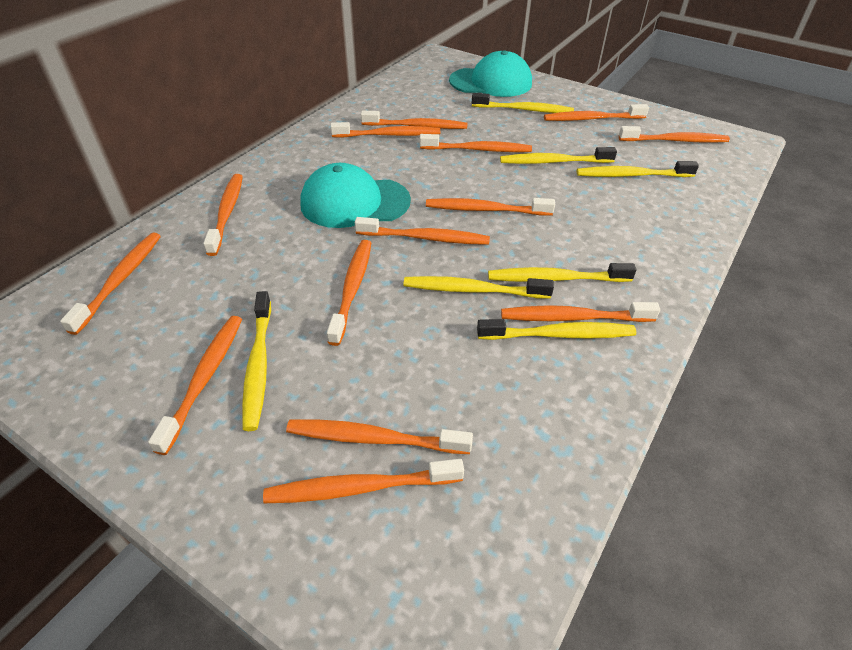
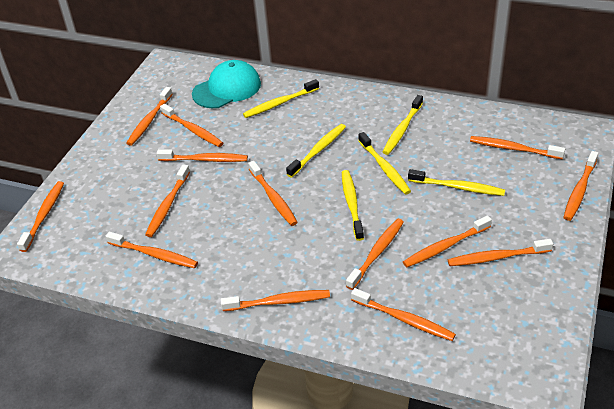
turquoise cap: 2 -> 1
yellow toothbrush: 7 -> 6

